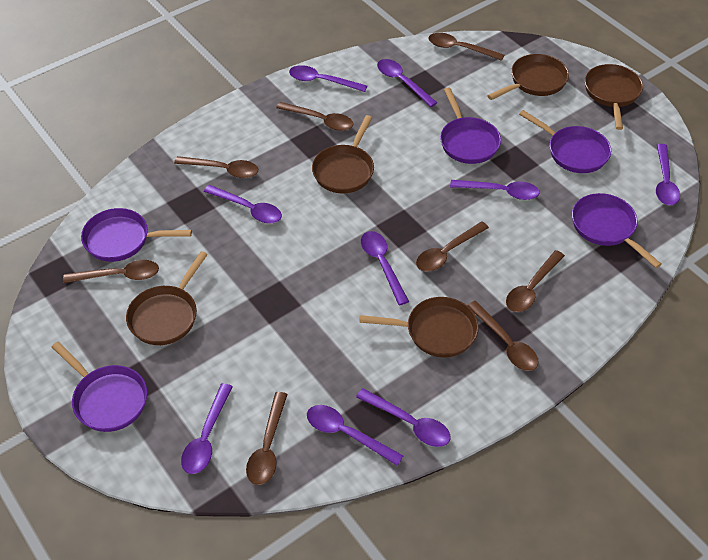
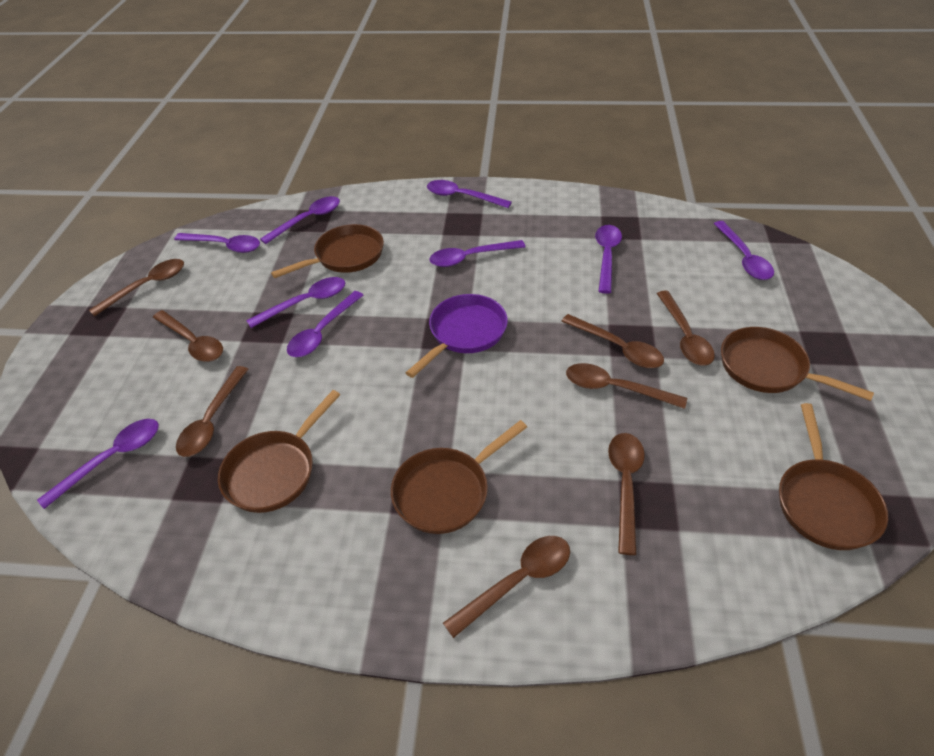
purple pan: 5 -> 1

